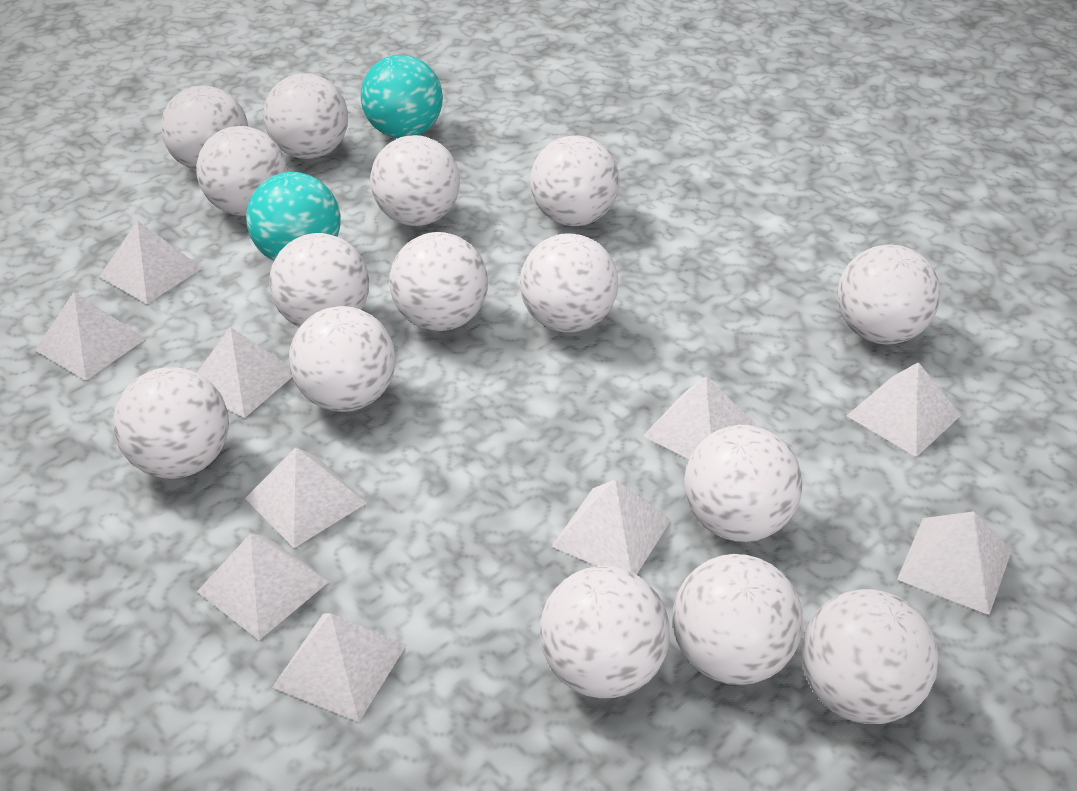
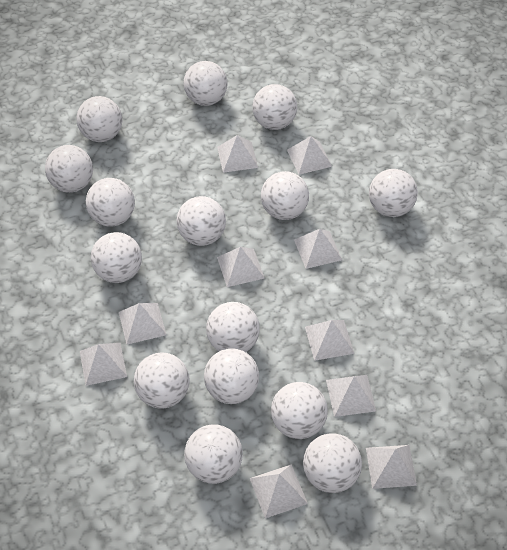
turquoise ball: 2 -> 0

